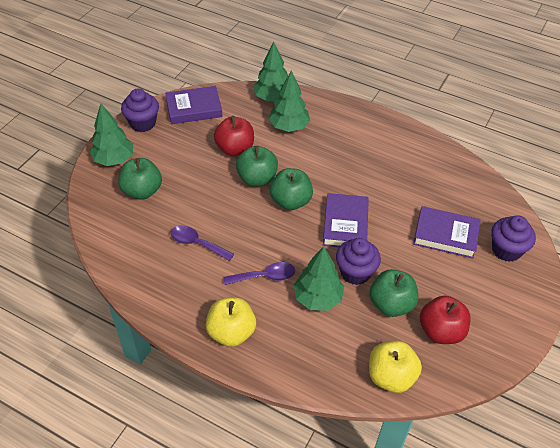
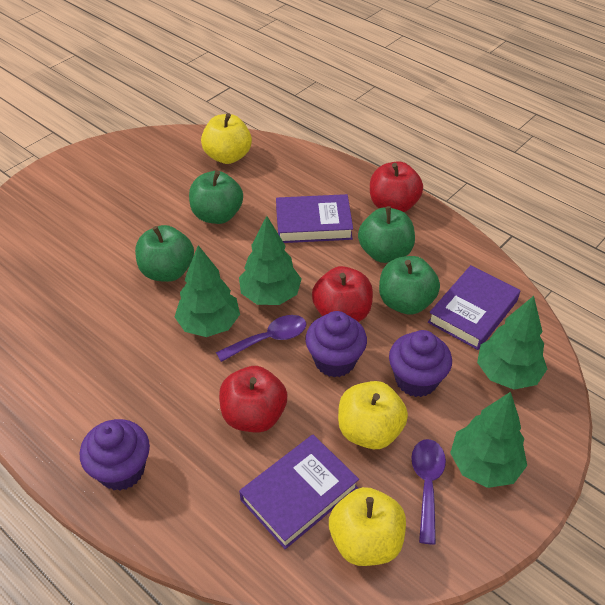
red apple: 2 -> 3
yellow apple: 2 -> 3

